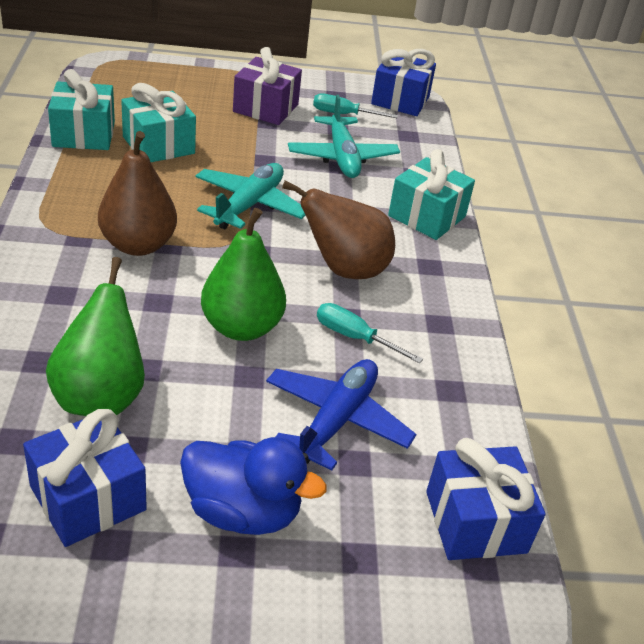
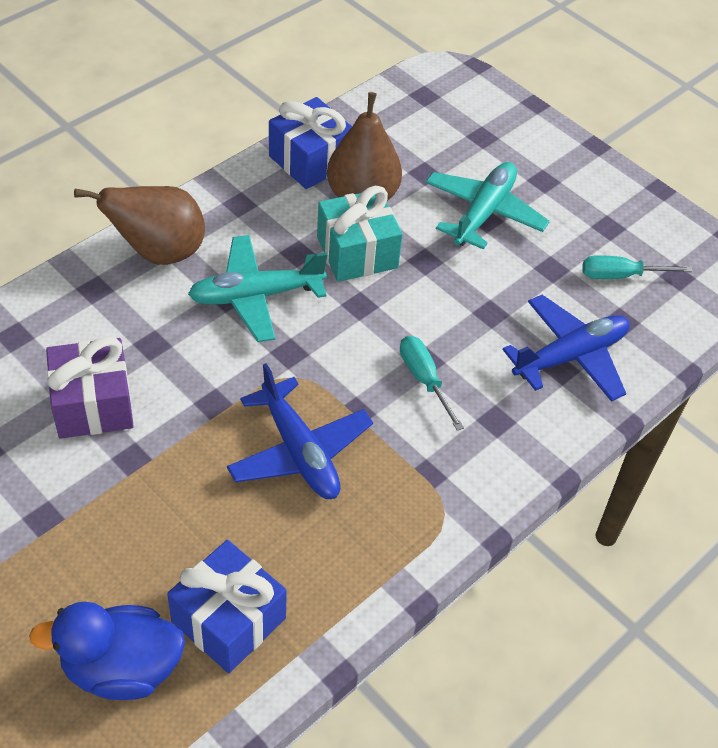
blue gift: 3 -> 2
blue plane: 1 -> 2
green pear: 2 -> 0
turquoise gift: 3 -> 1

